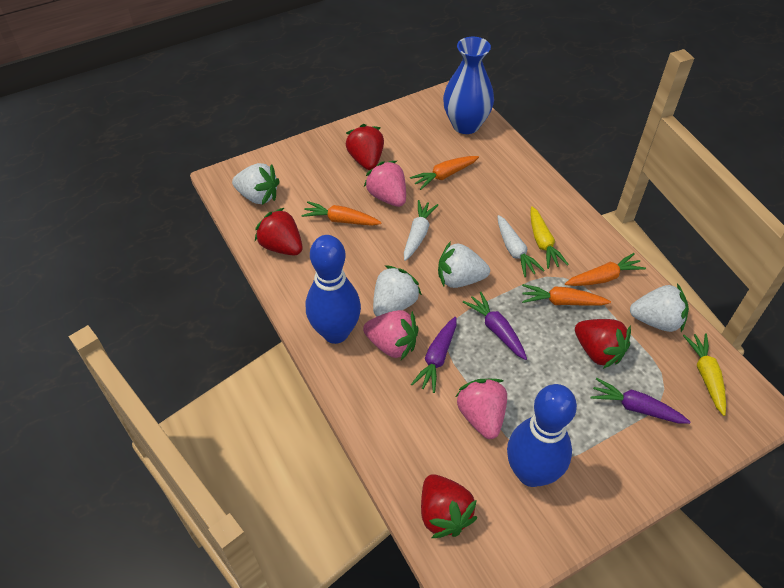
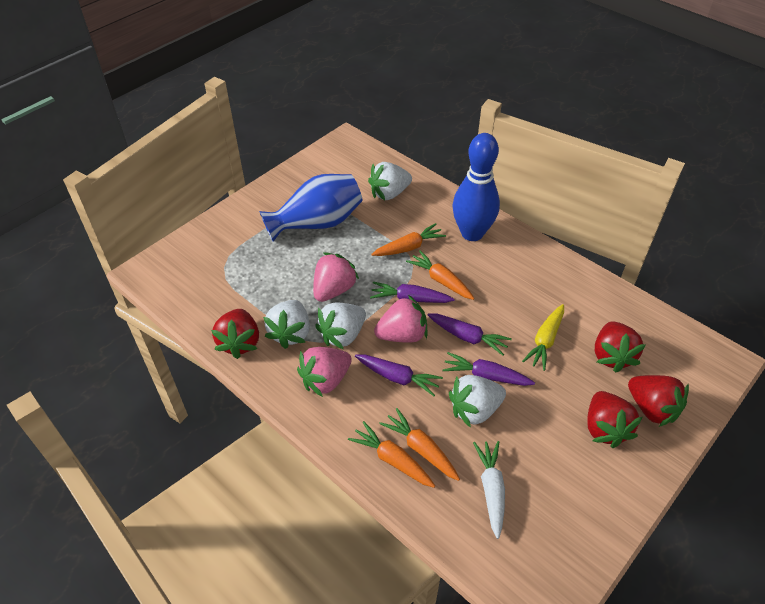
blue bowling pin: 2 -> 1
purple carrot: 3 -> 4
white carrot: 2 -> 1
yellow carrot: 2 -> 1

